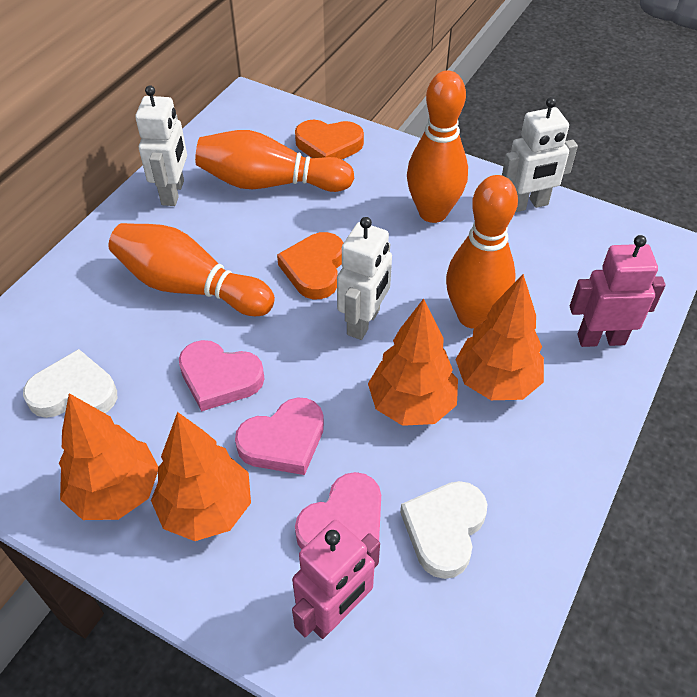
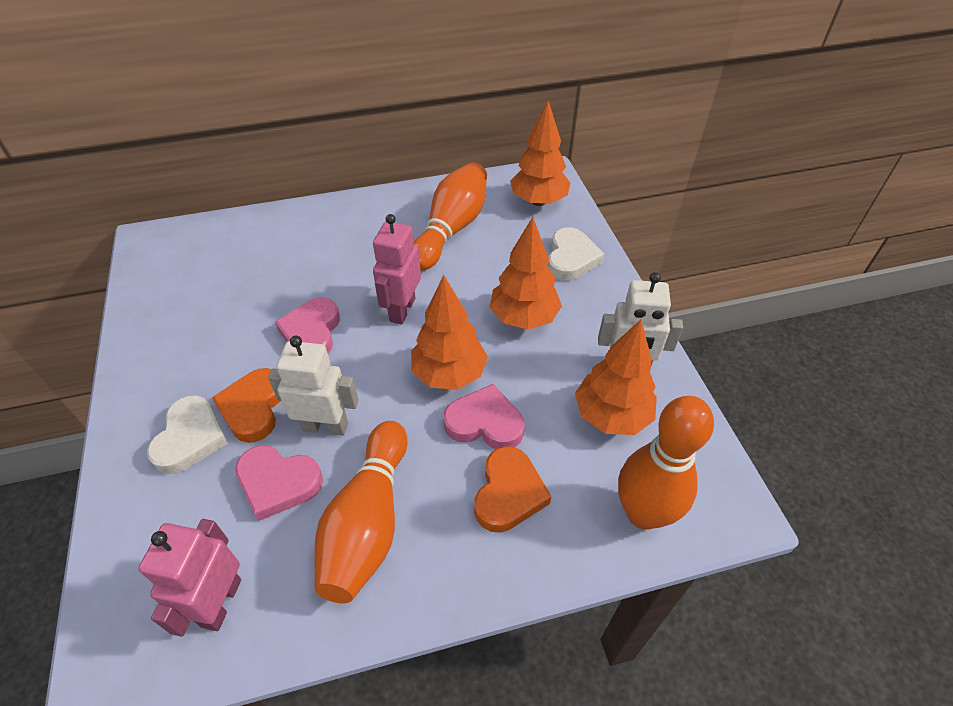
orange bowling pin: 4 -> 3
white robot: 3 -> 2

